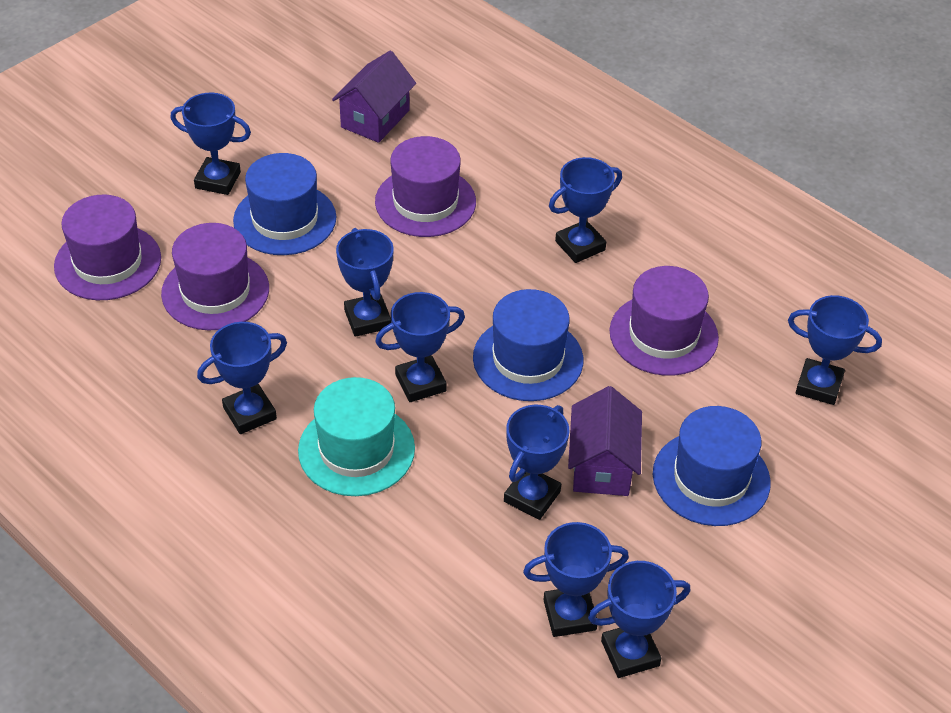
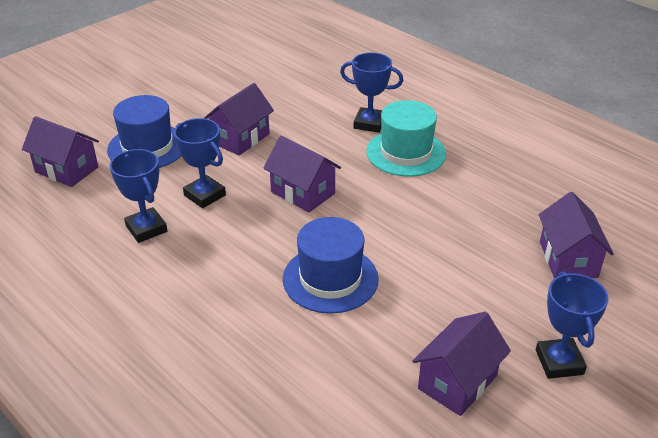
blue hat: 3 -> 2
blue trophy: 9 -> 4
purple hat: 4 -> 0
purple house: 2 -> 5

